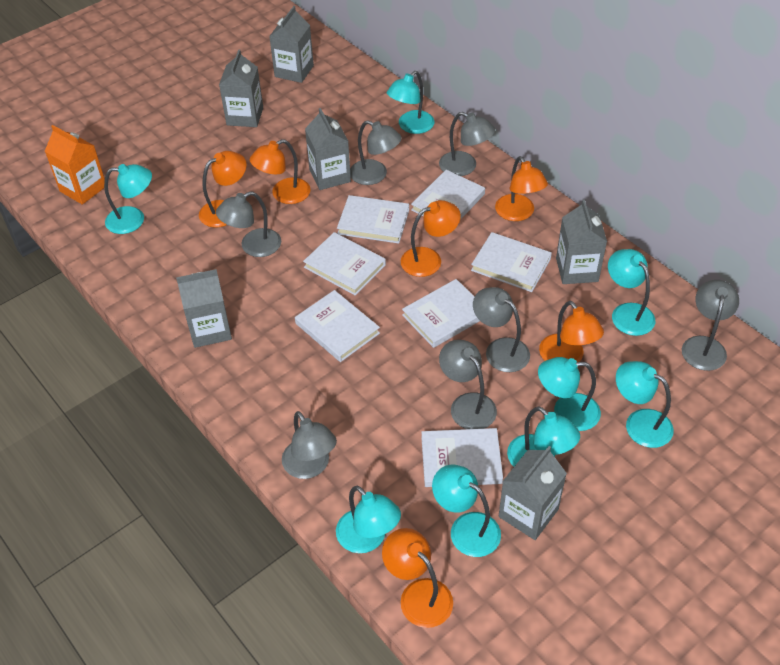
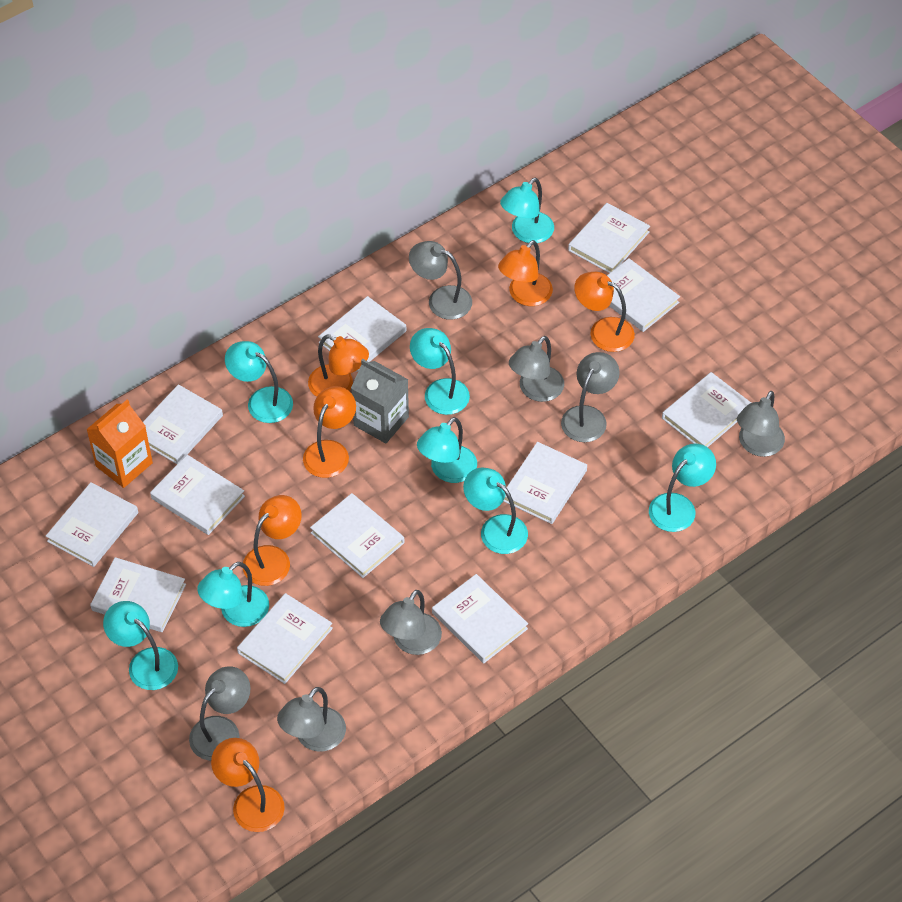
grey carton: 6 -> 1
white book: 7 -> 12

